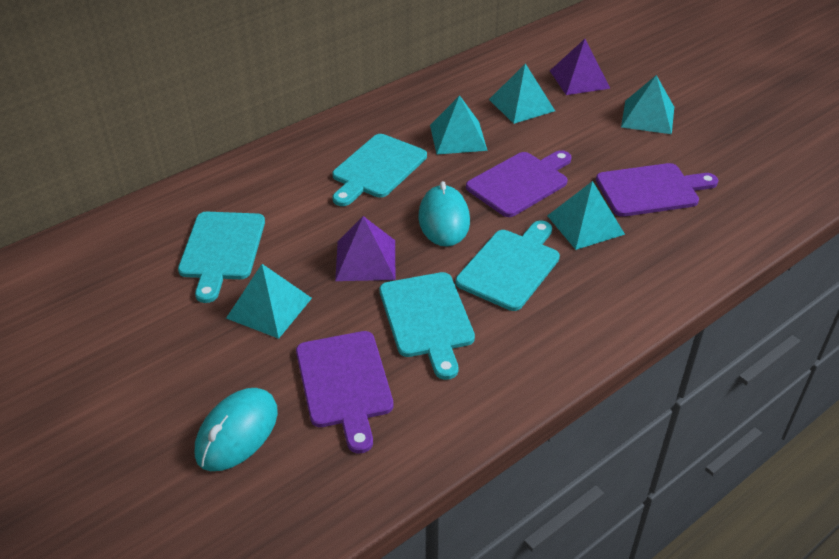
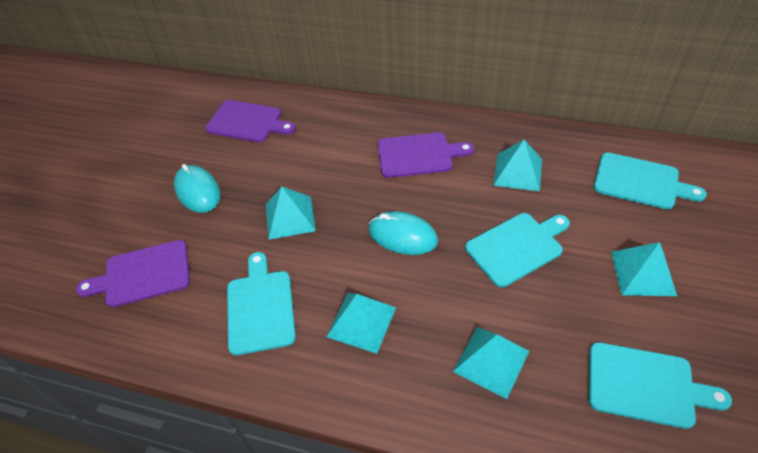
purple pyramid: 2 -> 0

